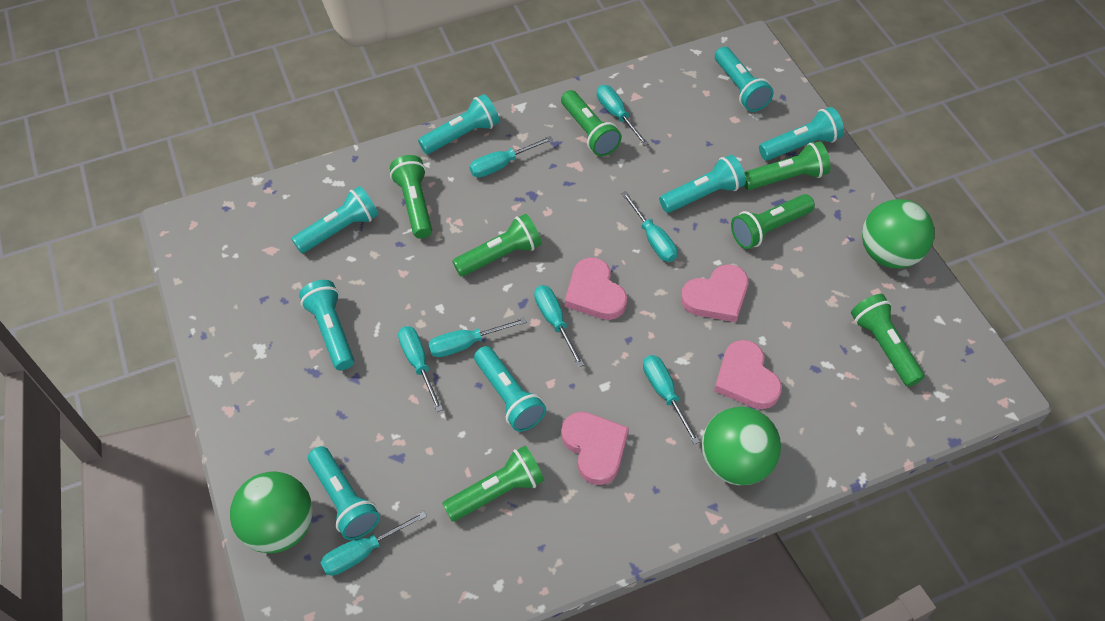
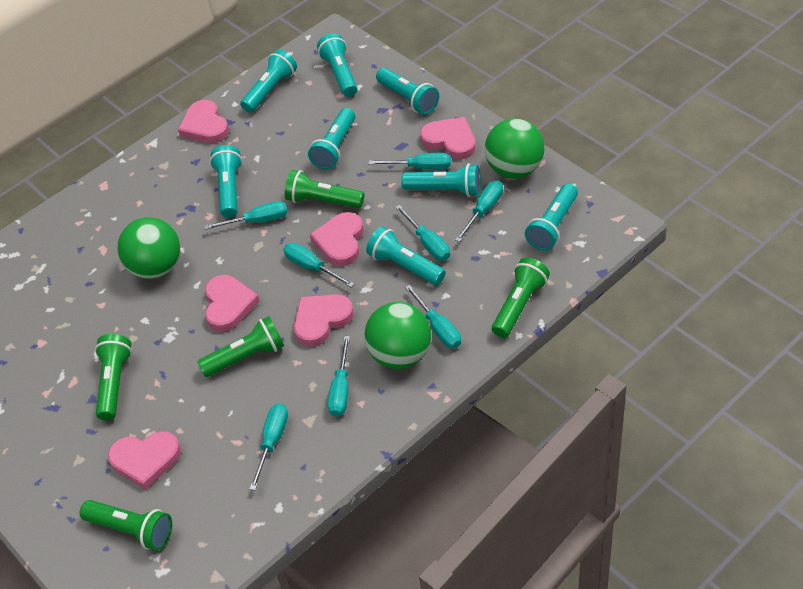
green flashlight: 7 -> 5
pink heart: 4 -> 6

